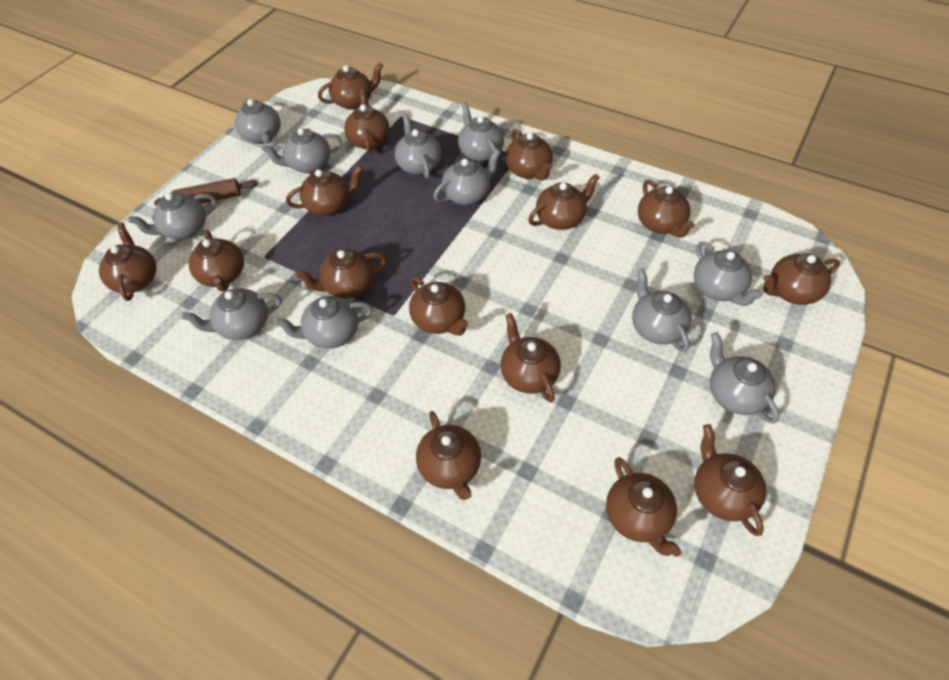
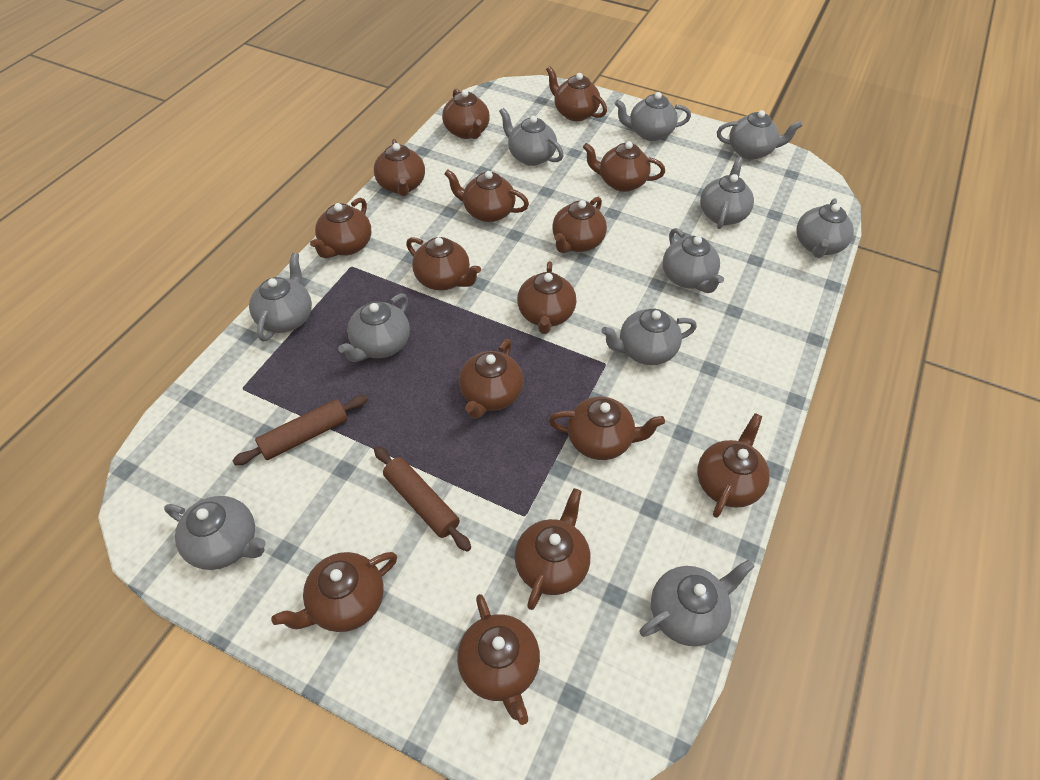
brown rolling pin: 1 -> 2

